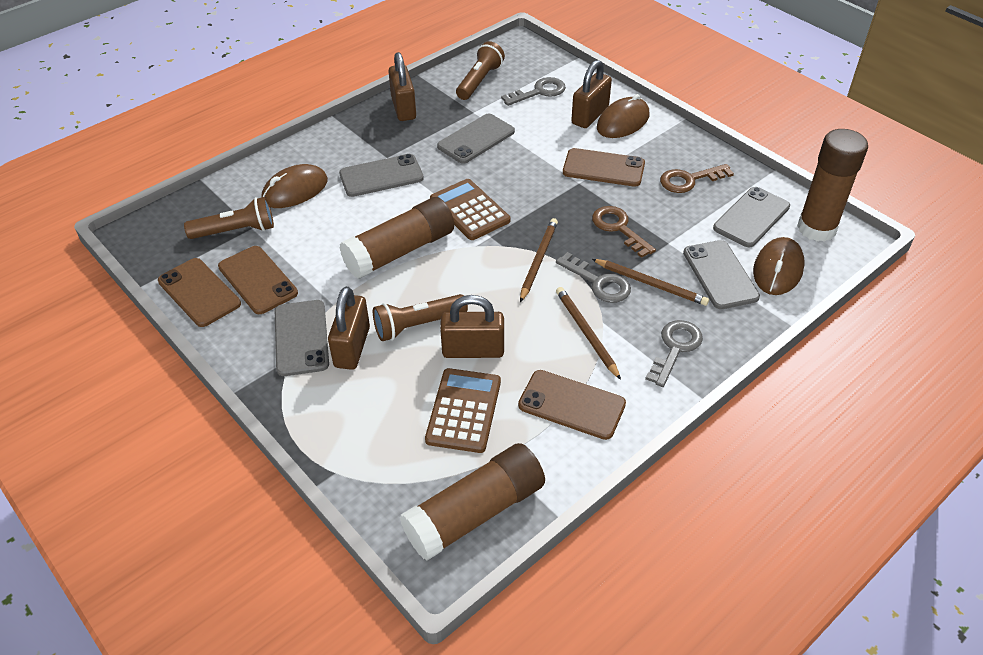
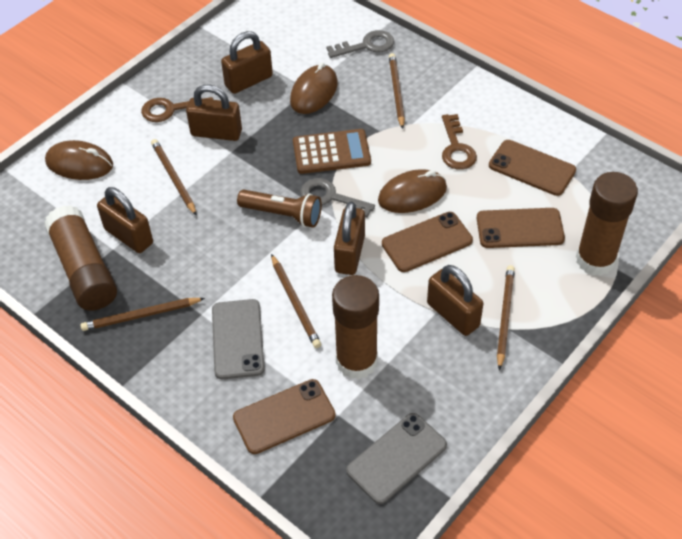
brown calculator: 2 -> 1
brown flashlight: 3 -> 1
brown padlock: 4 -> 5
brown pencil: 3 -> 5
grey key: 3 -> 2
grey phone: 5 -> 2

